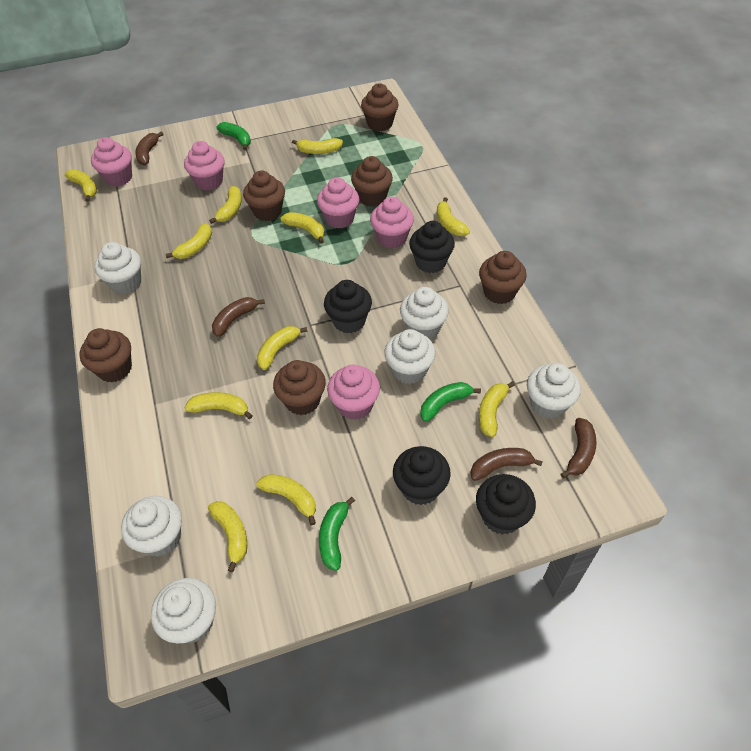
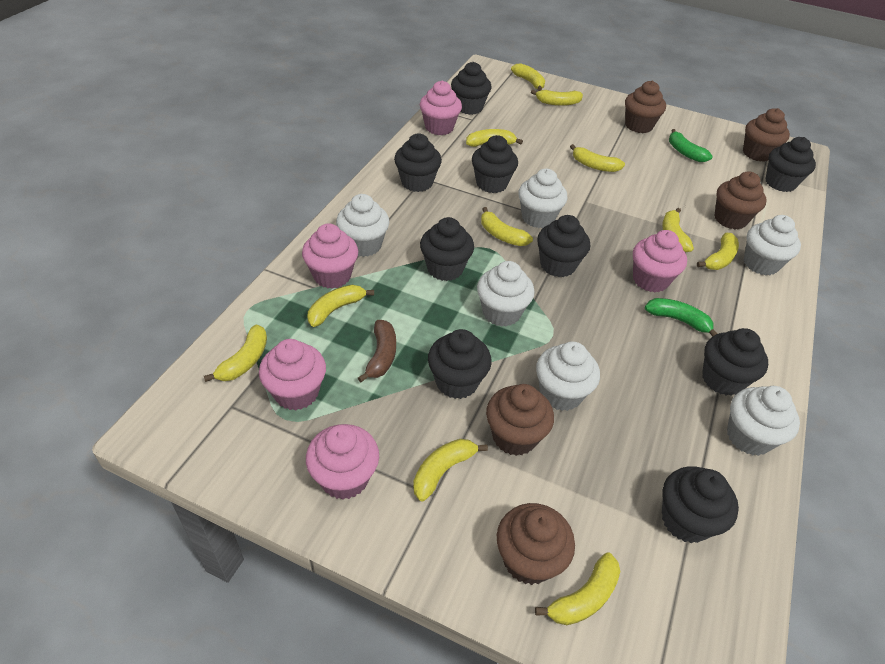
black cupcake: 4 -> 9
brown banana: 4 -> 1
brown cupcake: 6 -> 5
green banana: 3 -> 2

